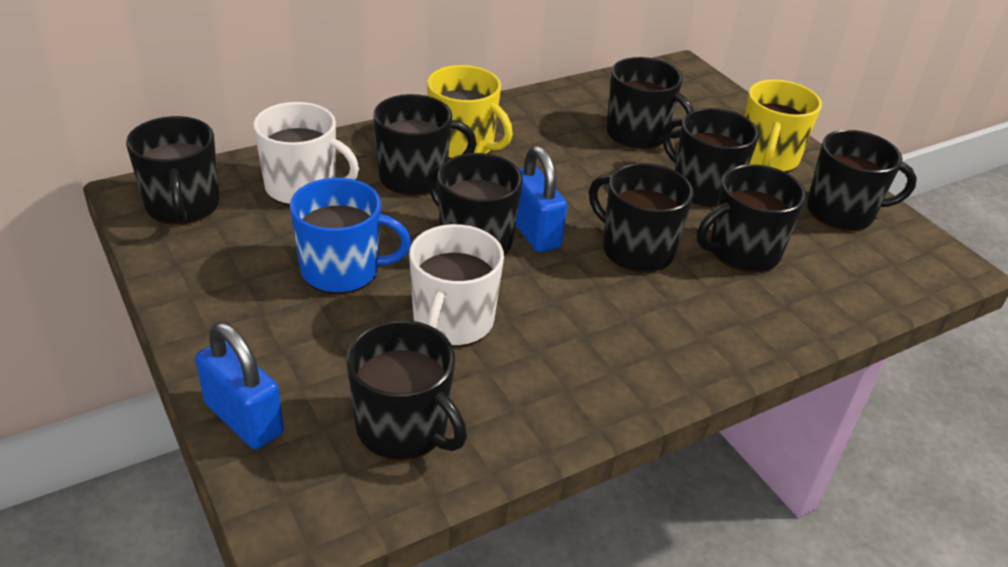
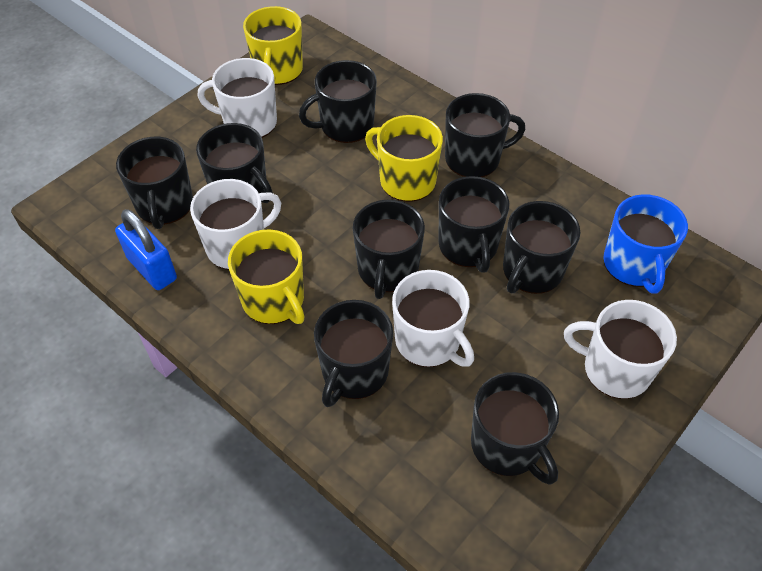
blue padlock: 2 -> 1
white mug: 2 -> 4
yellow mug: 2 -> 3

